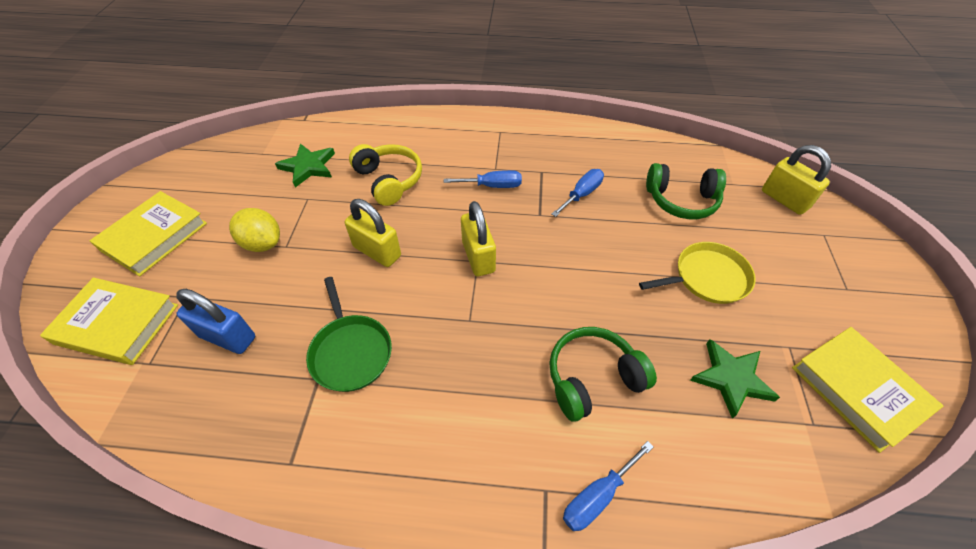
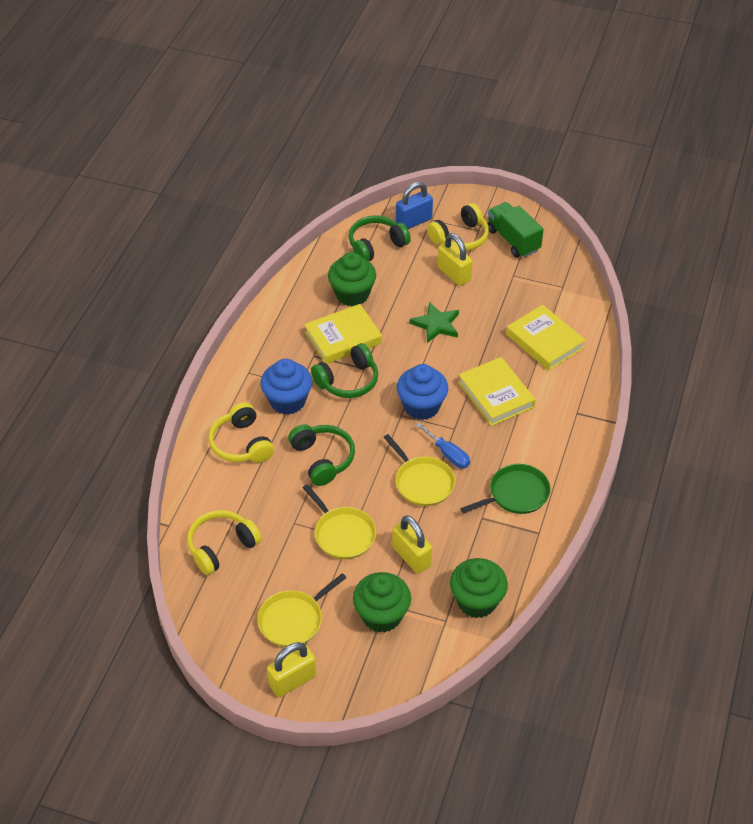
blue cupcake: 0 -> 2
blue screwdriver: 3 -> 1
green cupcake: 0 -> 3
green headphones: 2 -> 3
green star: 2 -> 1
green truck: 0 -> 1
yellow headphones: 1 -> 3
yellow lemon: 1 -> 0
yellow pan: 1 -> 3

